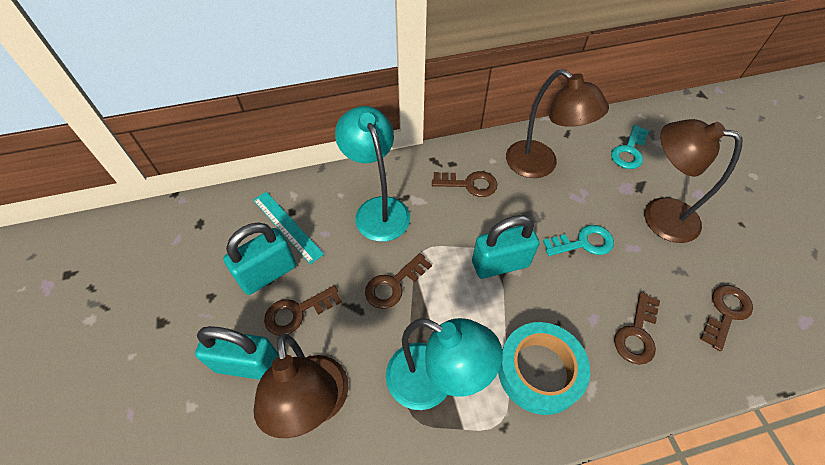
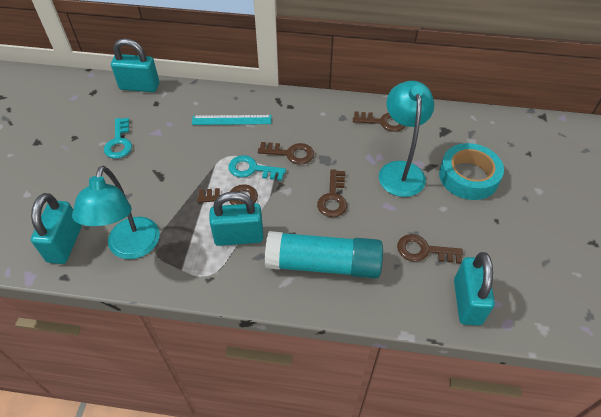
brown lamp: 3 -> 0
turquoise glue stick: 0 -> 1
turquoise padlock: 3 -> 4

